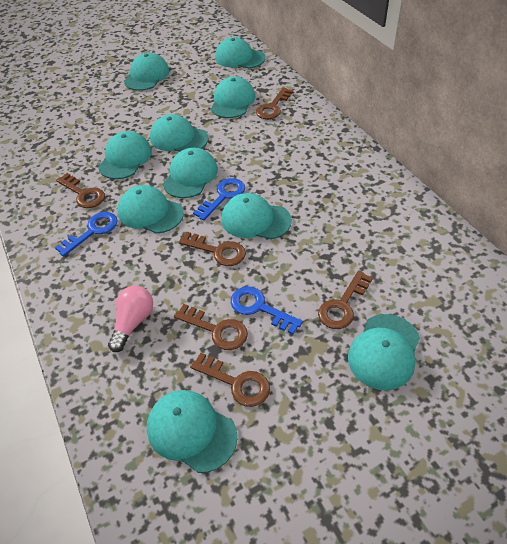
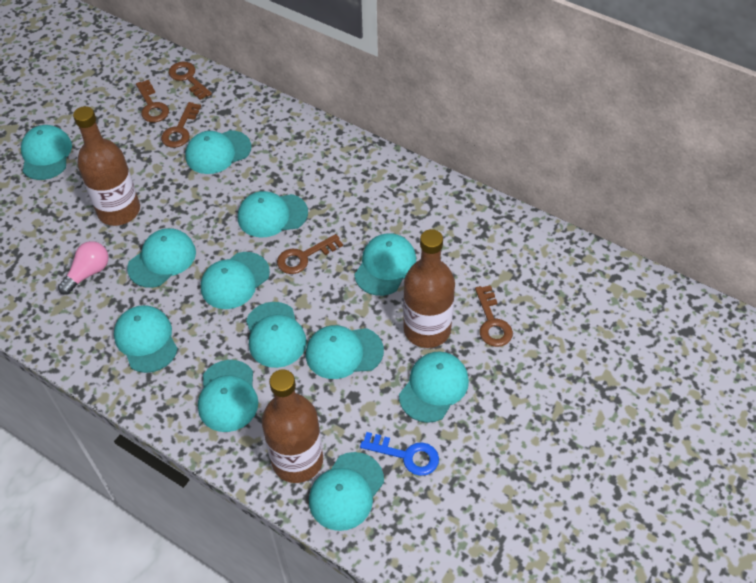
blue key: 3 -> 1
brown bottle: 0 -> 3
brown key: 6 -> 5
turquoise cap: 10 -> 12

